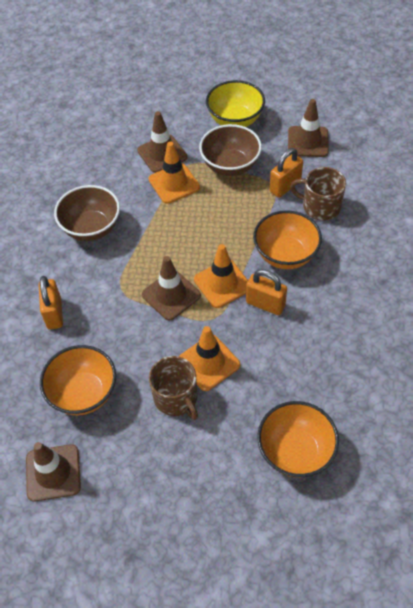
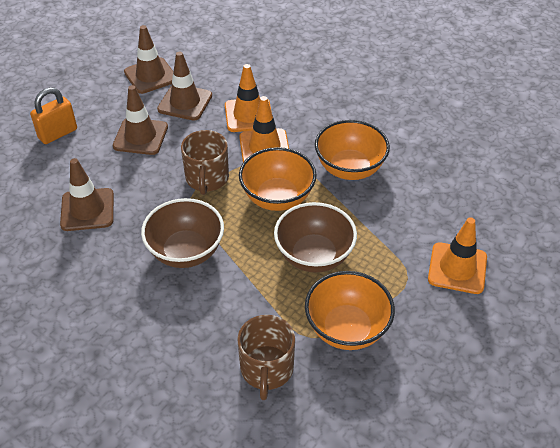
orange padlock: 3 -> 1
yellow bowl: 1 -> 0

